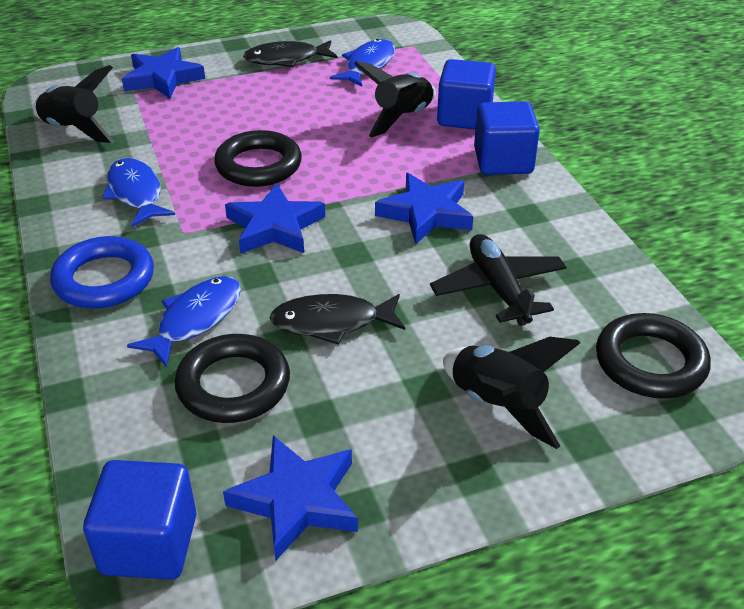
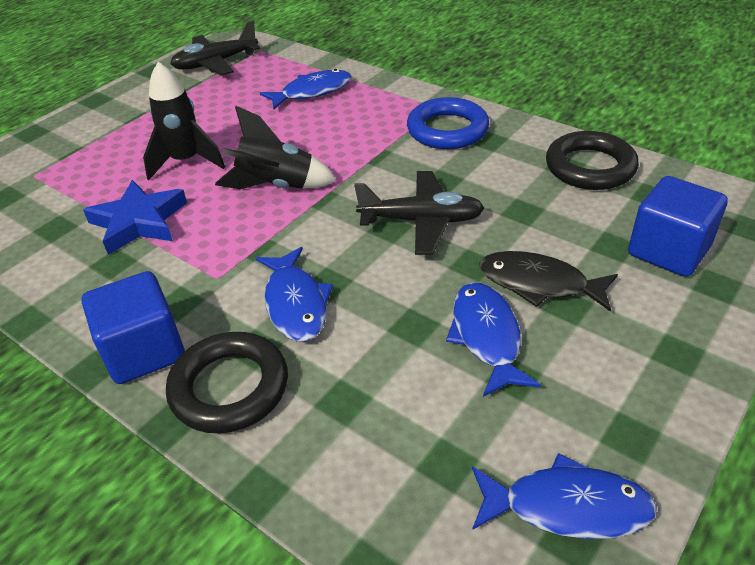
black fish: 2 -> 1
black plane: 1 -> 2
black ring: 3 -> 2
black rocket: 3 -> 2
blue cube: 3 -> 2
blue fish: 3 -> 4
blue star: 4 -> 1

